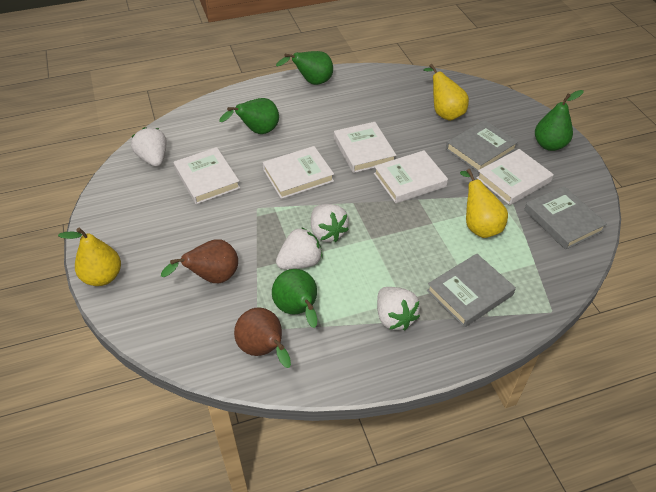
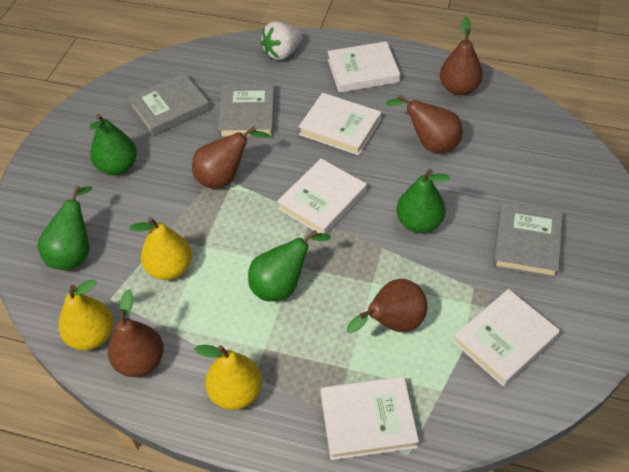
brown pear: 2 -> 5
white strawberry: 4 -> 1

